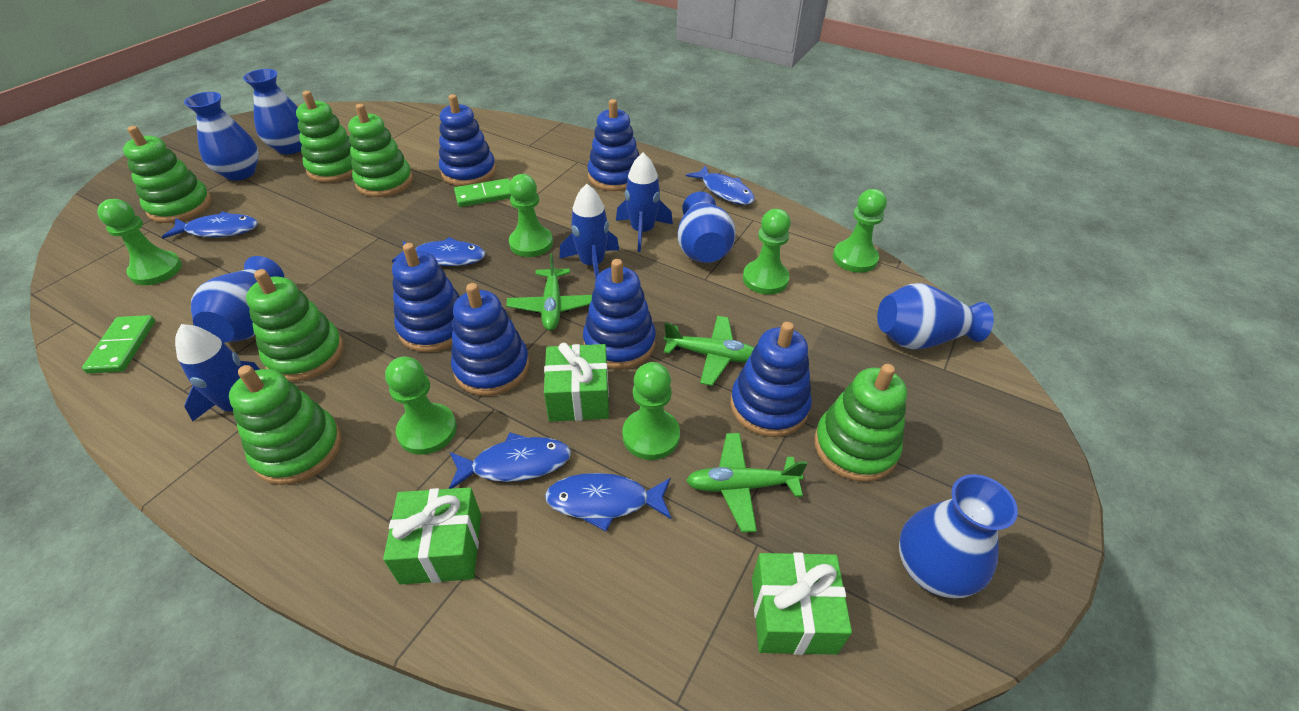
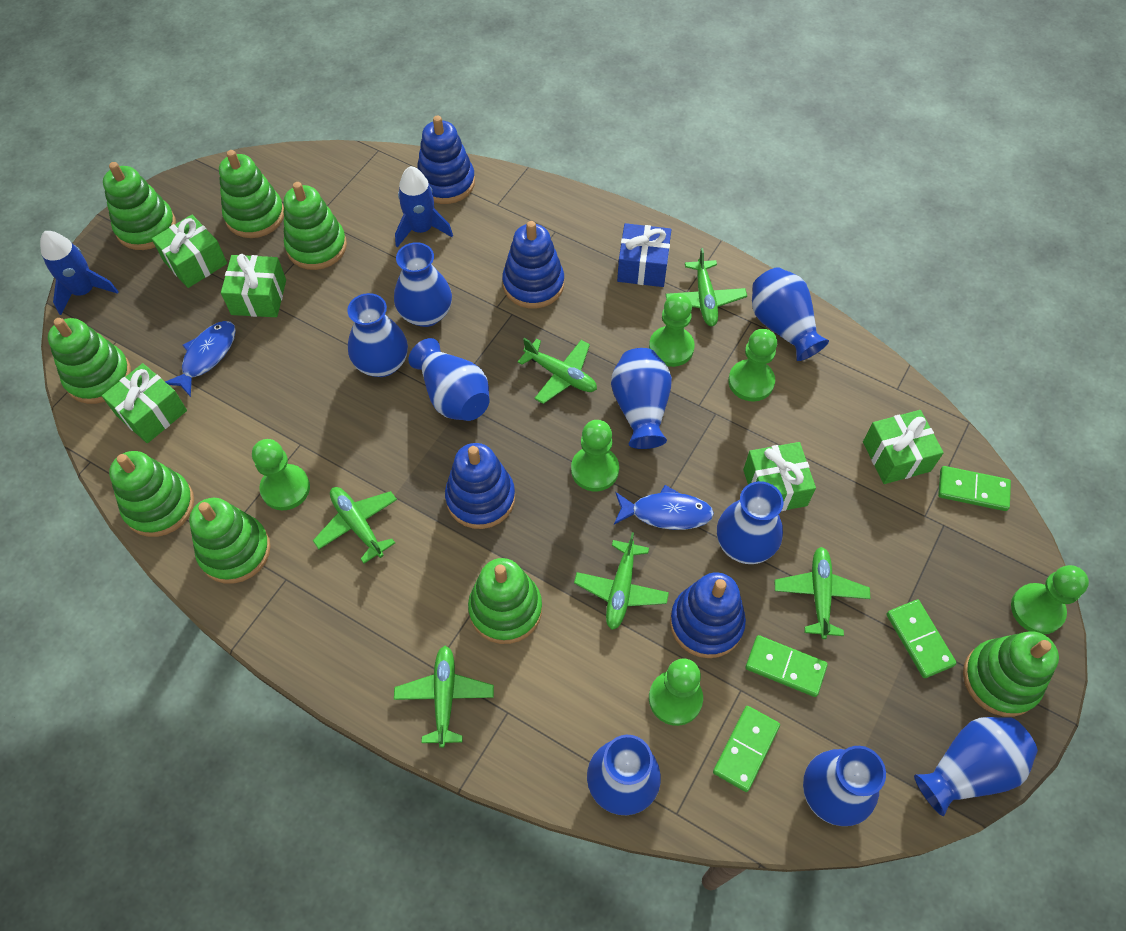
blue fish: 5 -> 2
blue gift: 0 -> 1
blue rocket: 3 -> 2
blue stacking toy: 6 -> 4
blue vase: 6 -> 9
green domino: 2 -> 4
green gift: 3 -> 5
green plane: 3 -> 6
green stacking toy: 6 -> 8

